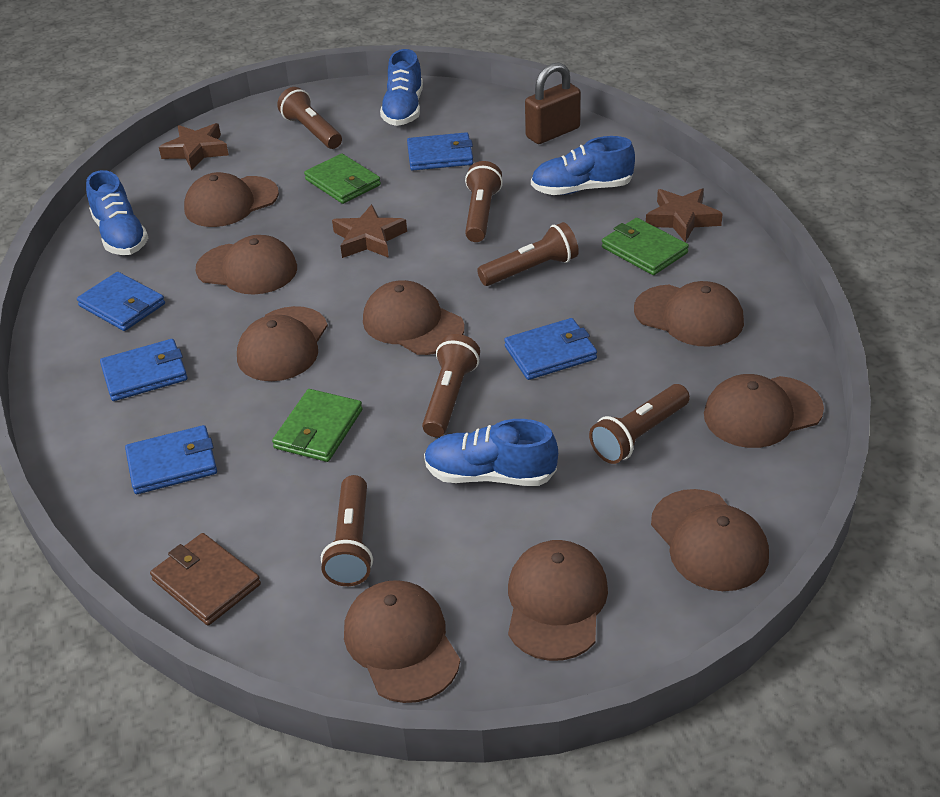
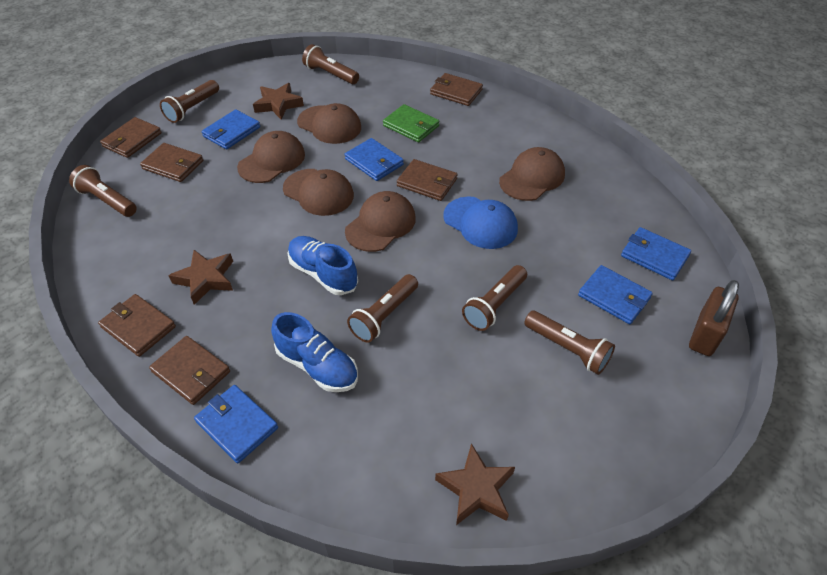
blue cap: 0 -> 1
blue shoe: 4 -> 2
brown cap: 9 -> 5
brown wallet: 1 -> 6
green wallet: 3 -> 1

